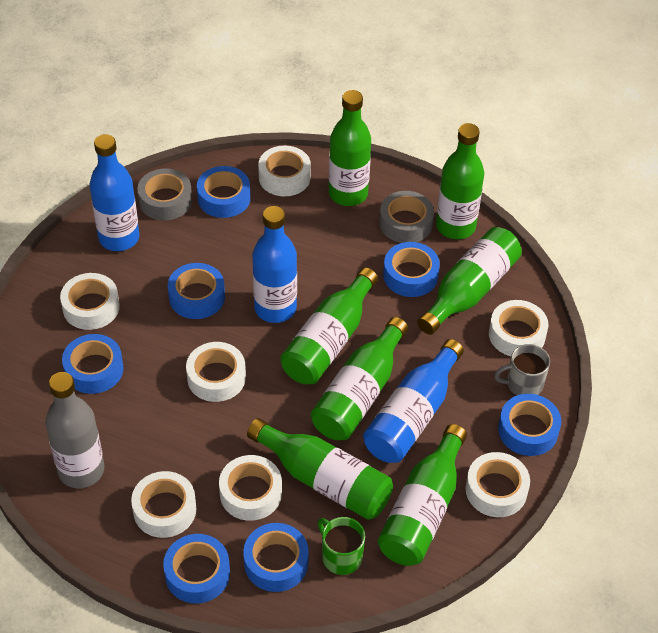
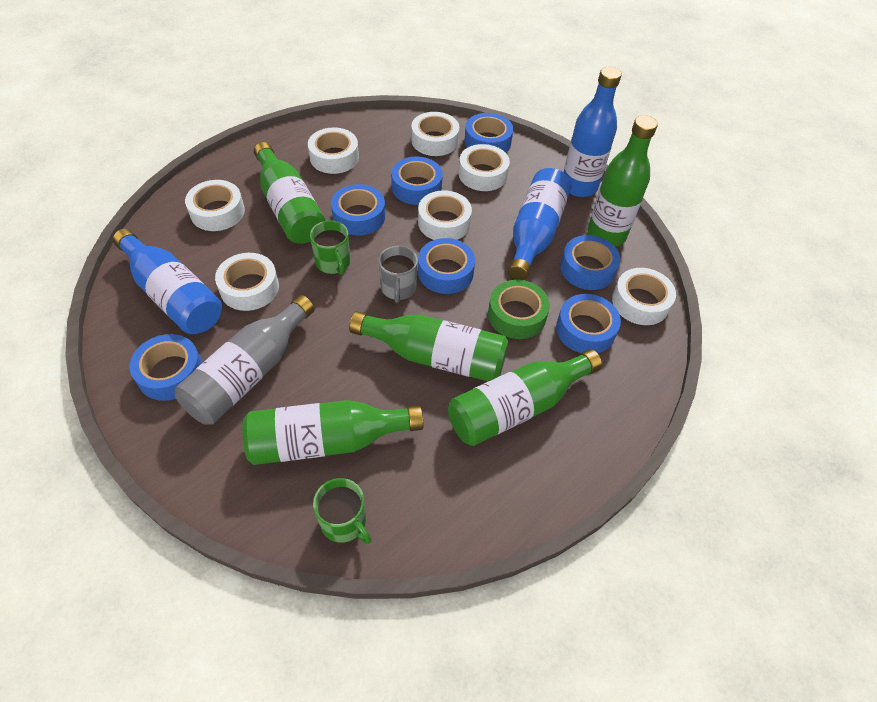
green bottle: 7 -> 5
green mug: 1 -> 2
green tape: 0 -> 1
grey tape: 2 -> 0

